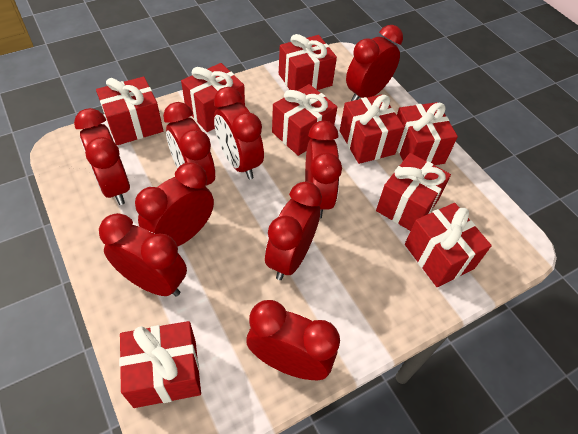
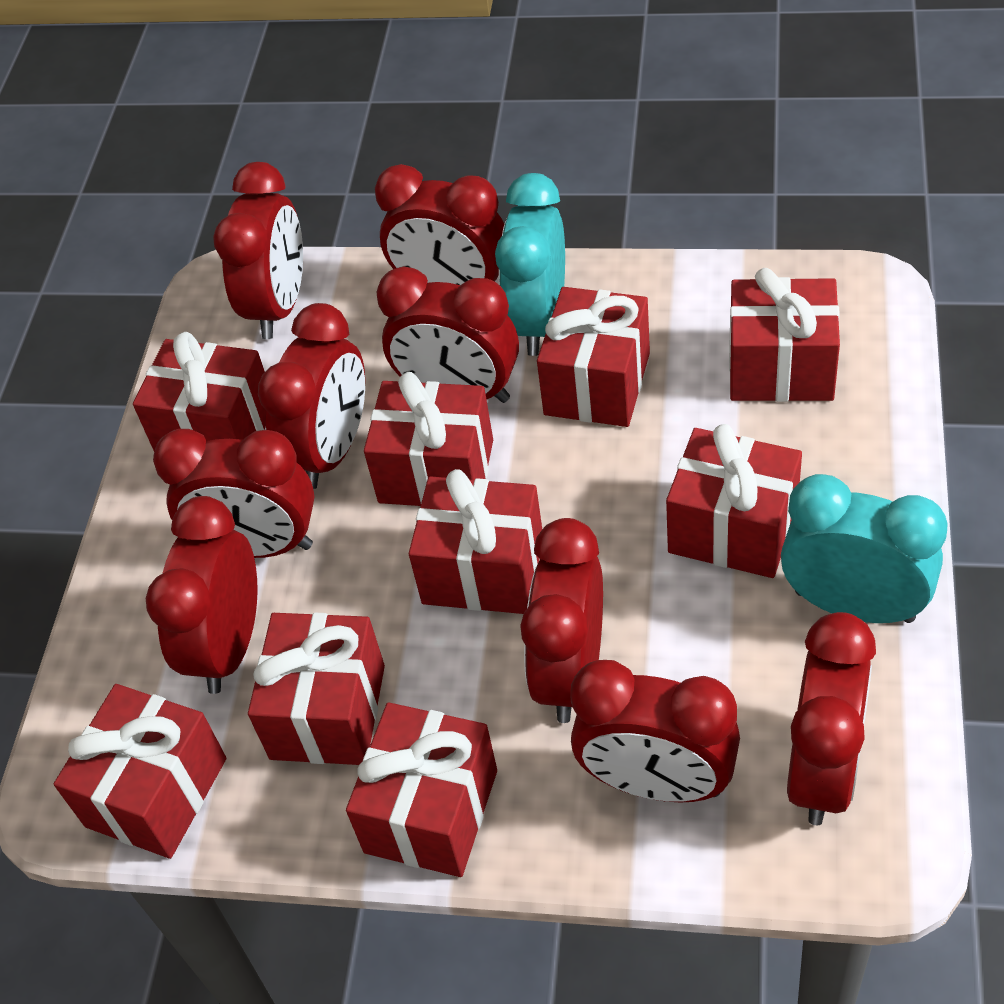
turquoise clock: 0 -> 2

